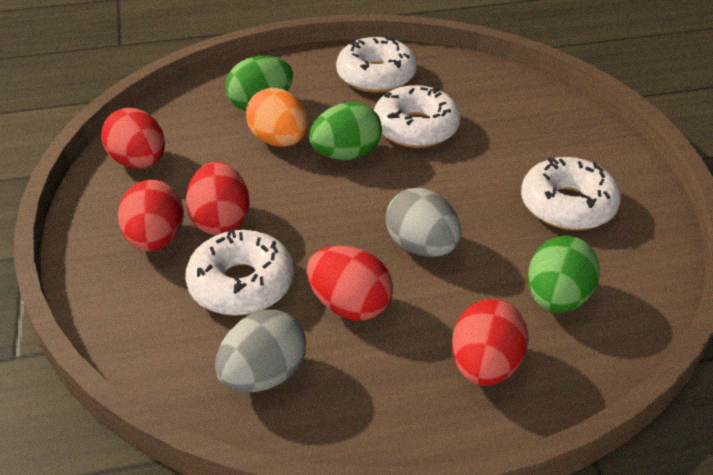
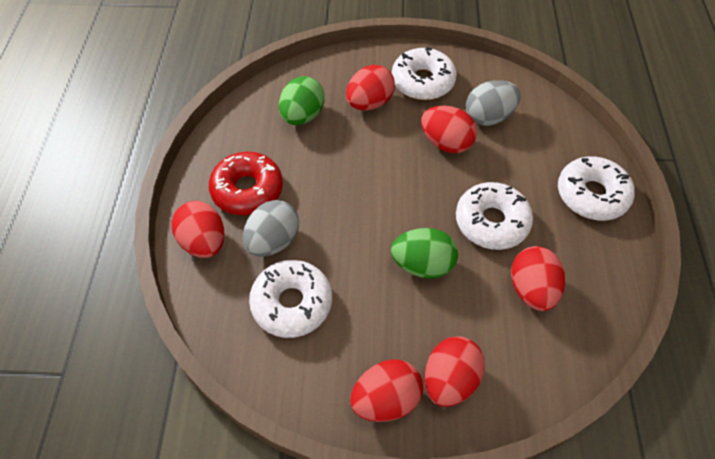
green egg: 3 -> 2
orange egg: 1 -> 0
red donut: 0 -> 1
red egg: 5 -> 6

